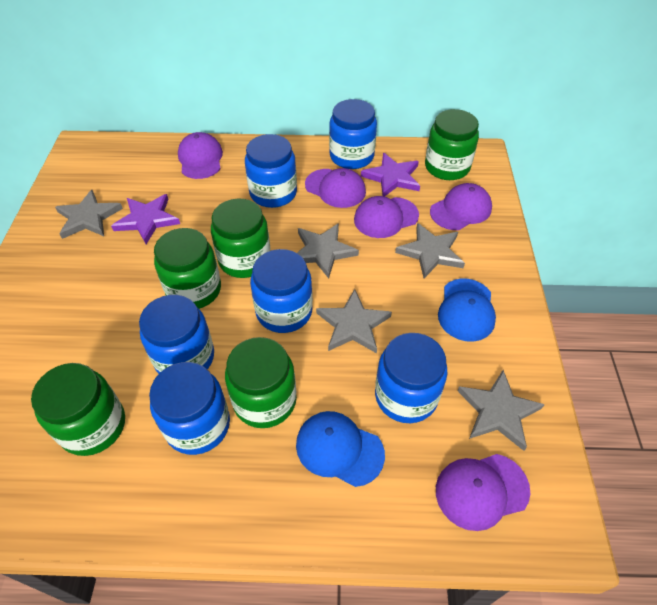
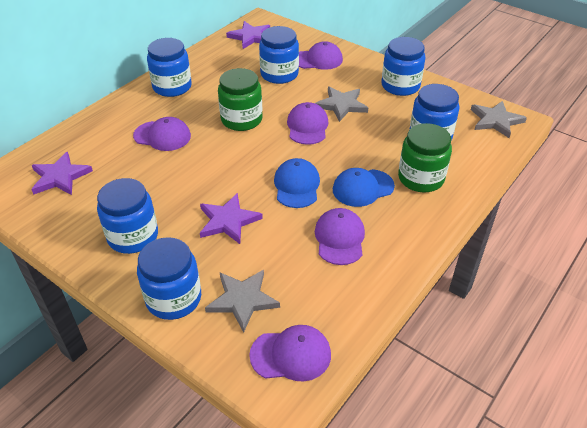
green jar: 5 -> 2
grey star: 5 -> 3
purple star: 2 -> 3

